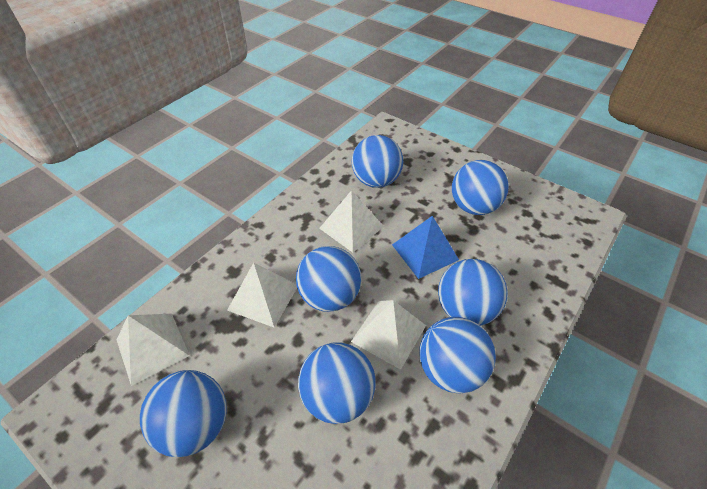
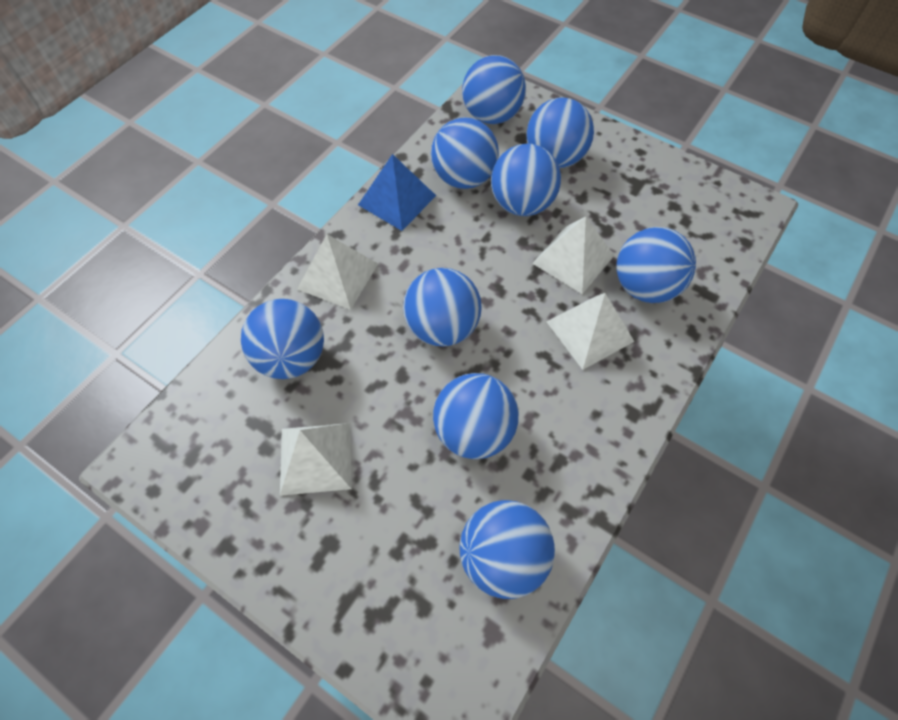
blue ball: 7 -> 9

